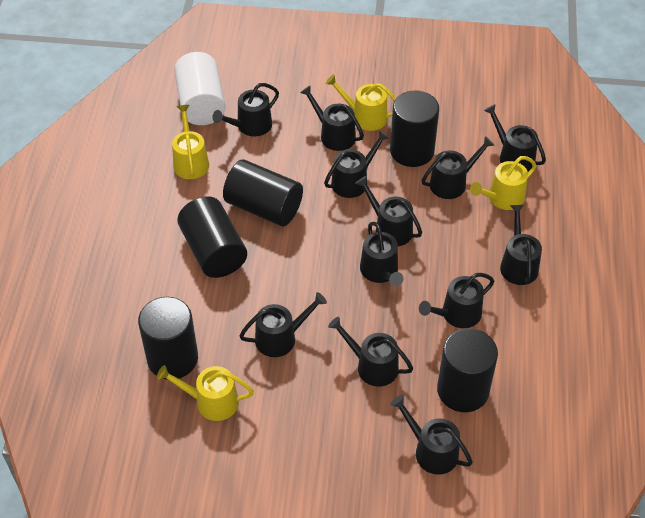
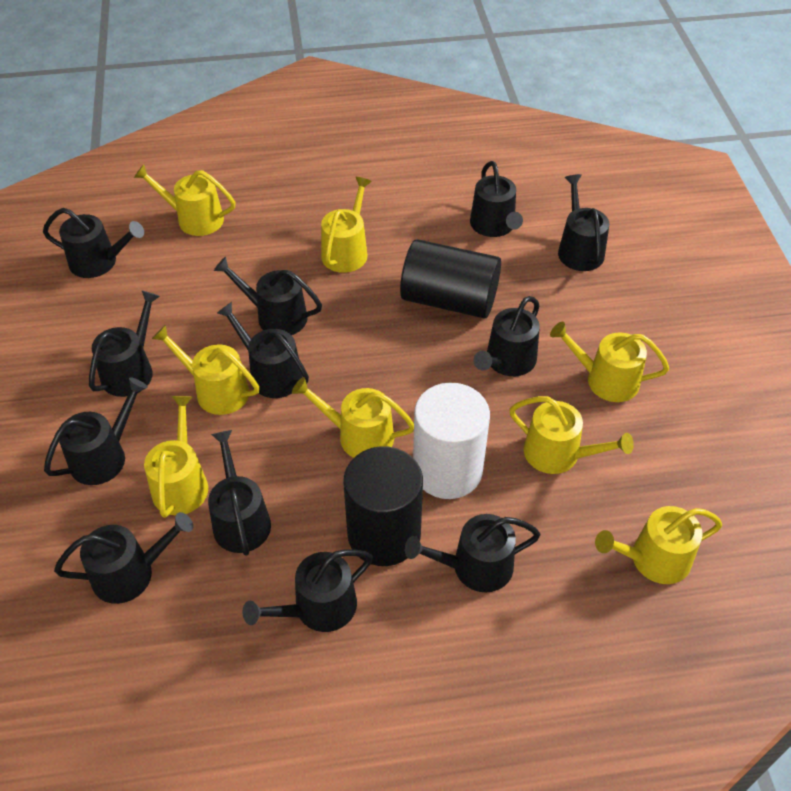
black cylinder: 5 -> 2
yellow watering can: 4 -> 8

